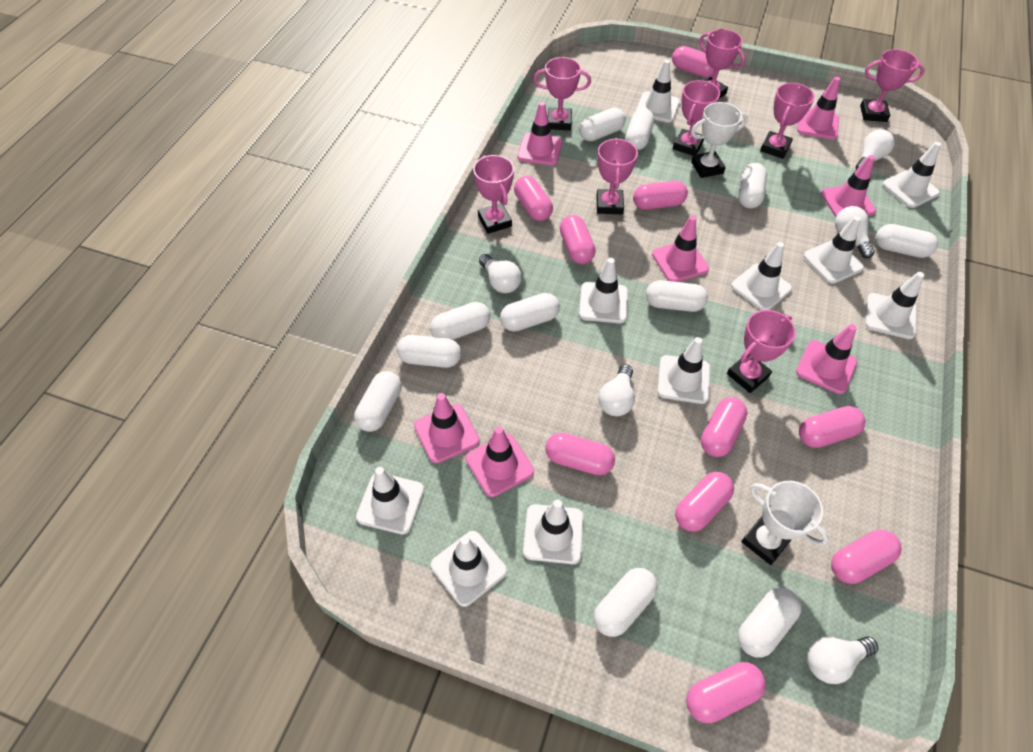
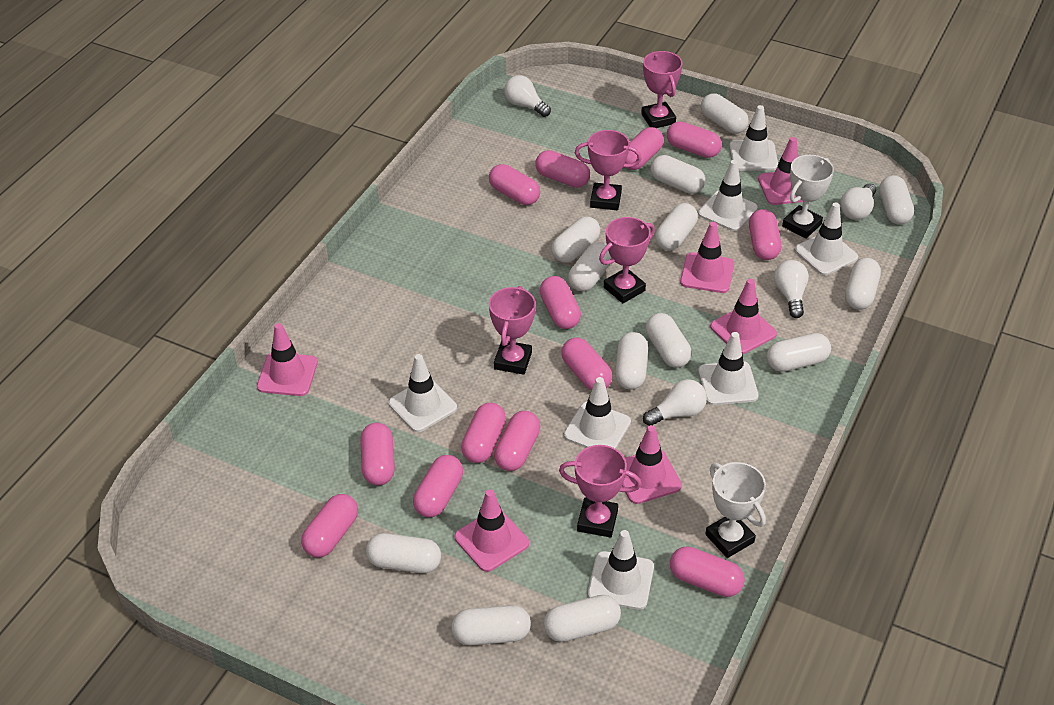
pink capsule: 10 -> 13
pink traffic cone: 7 -> 6
pink trophy: 8 -> 5
white capsule: 11 -> 13
white light bulb: 5 -> 4
white traffic cone: 10 -> 7

